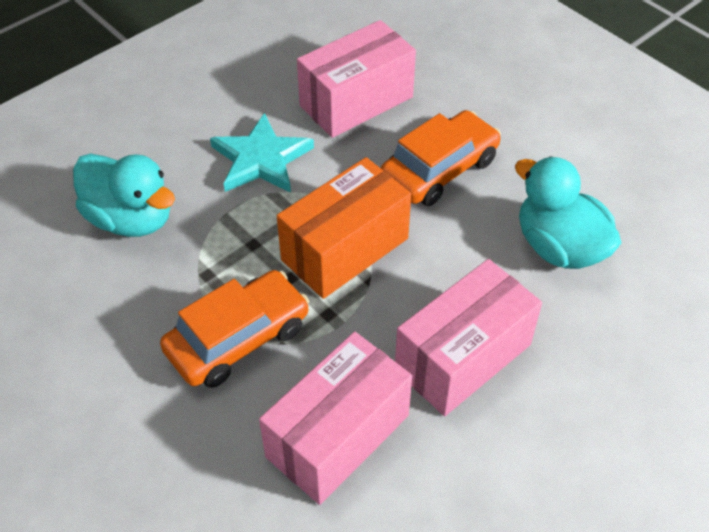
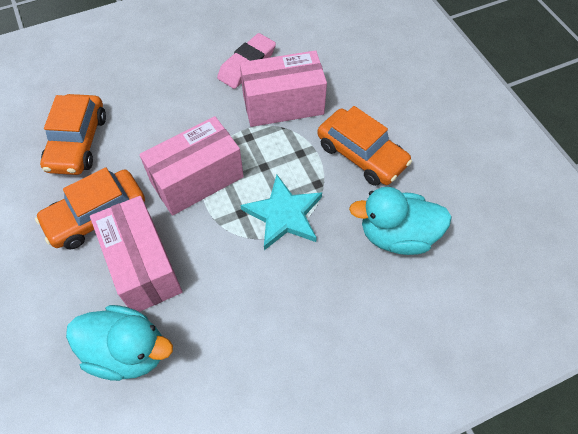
orange box: 1 -> 0
orange car: 2 -> 3
pink eraser: 0 -> 1

